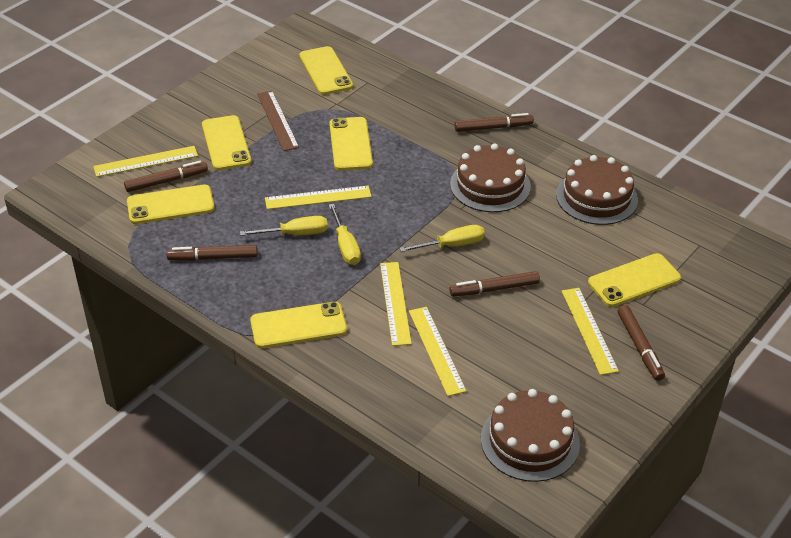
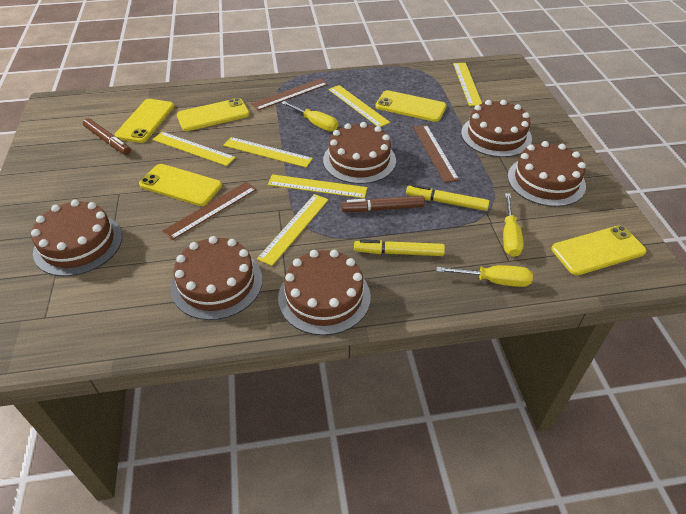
brown cake: 3 -> 6
brown marker: 5 -> 2
brown ruler: 1 -> 3
yellow marker: 0 -> 2
yellow phone: 6 -> 5
yellow ruler: 5 -> 6

